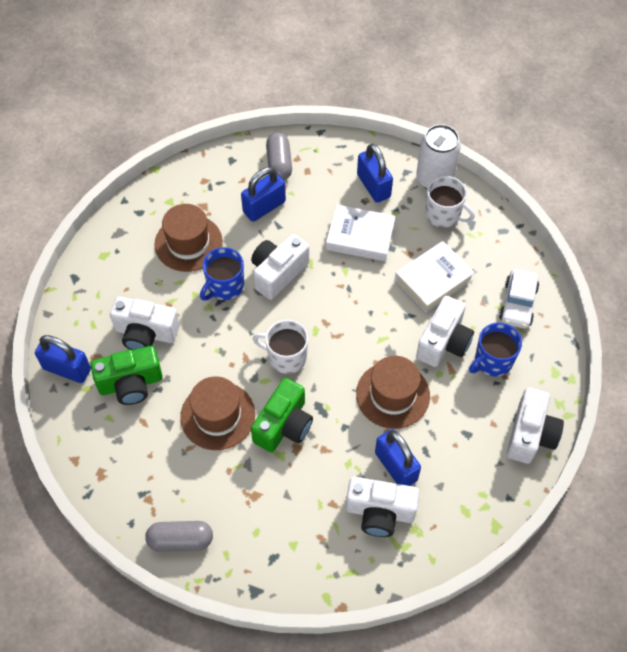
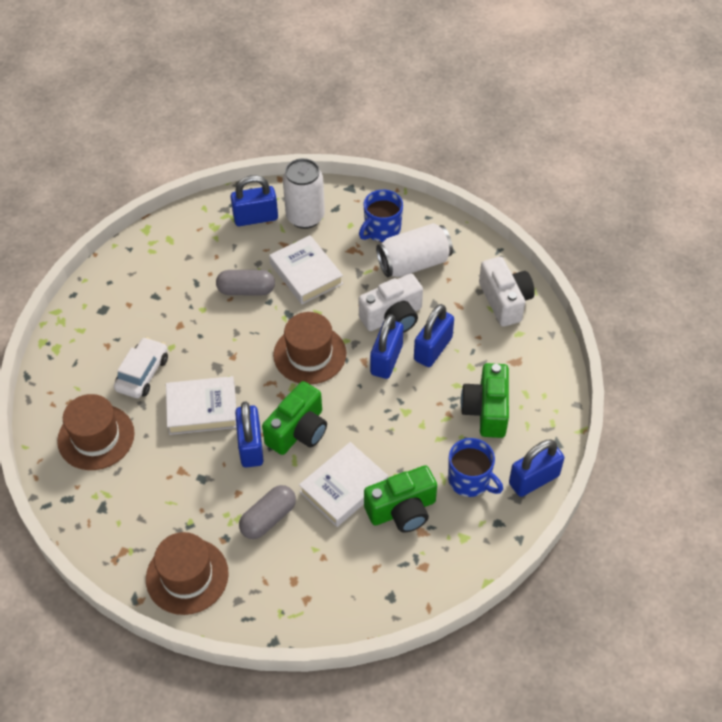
blue padlock: 4 -> 5
green camera: 2 -> 3
white book: 2 -> 3
white camera: 5 -> 2
white can: 1 -> 2
white mug: 2 -> 0

